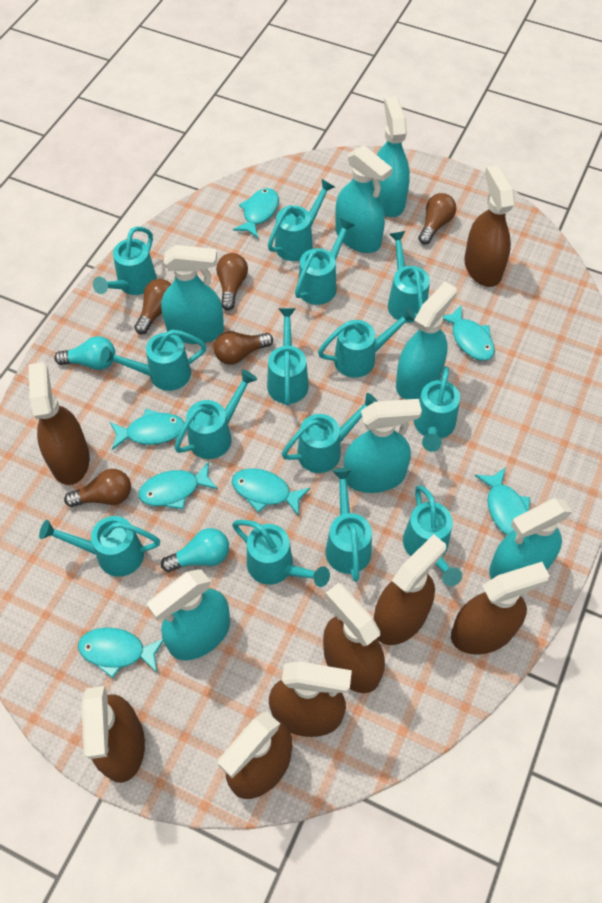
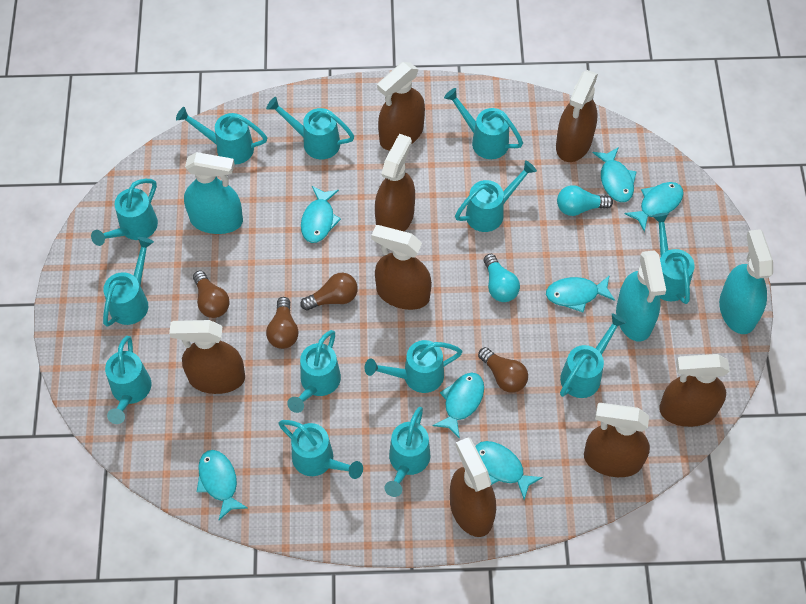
brown light bulb: 5 -> 4
turquoise spray bottle: 7 -> 3
turquoise watering can: 14 -> 13

